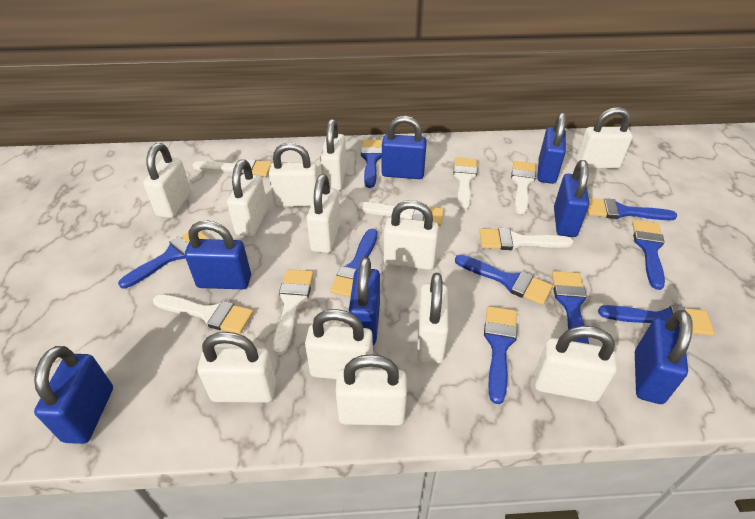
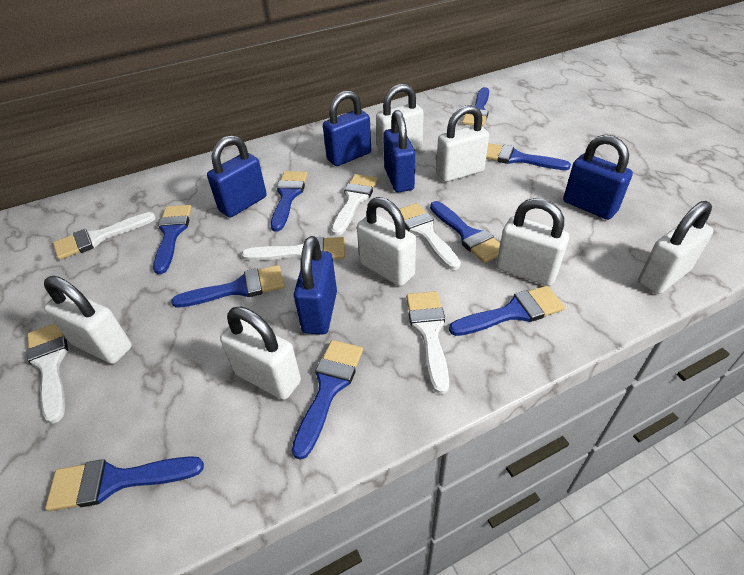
blue padlock: 7 -> 5
white brush: 7 -> 6
white padlock: 12 -> 7

